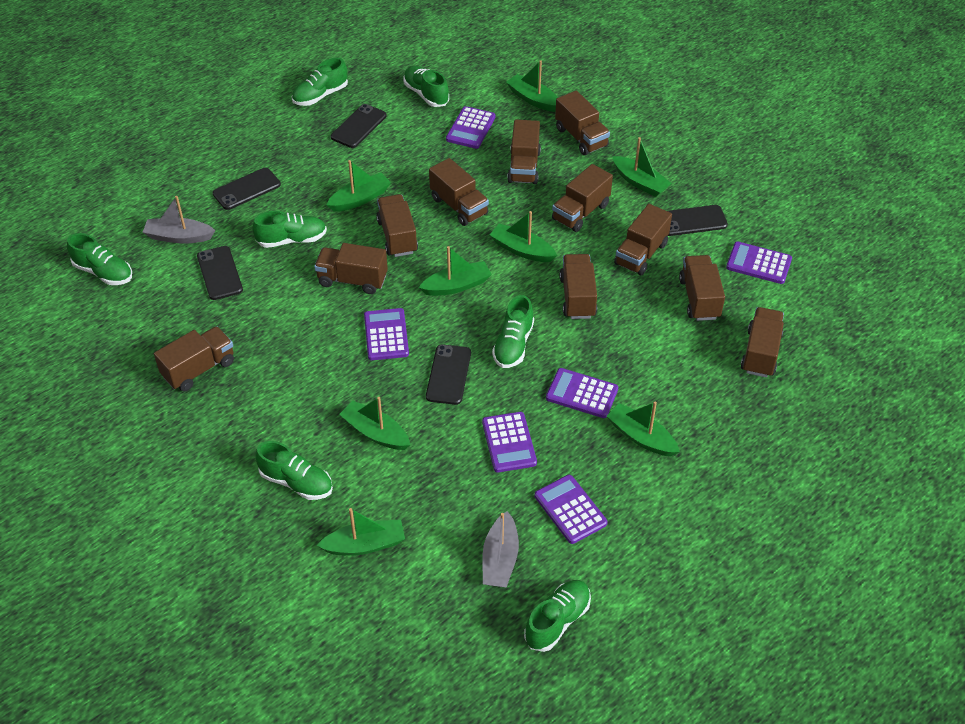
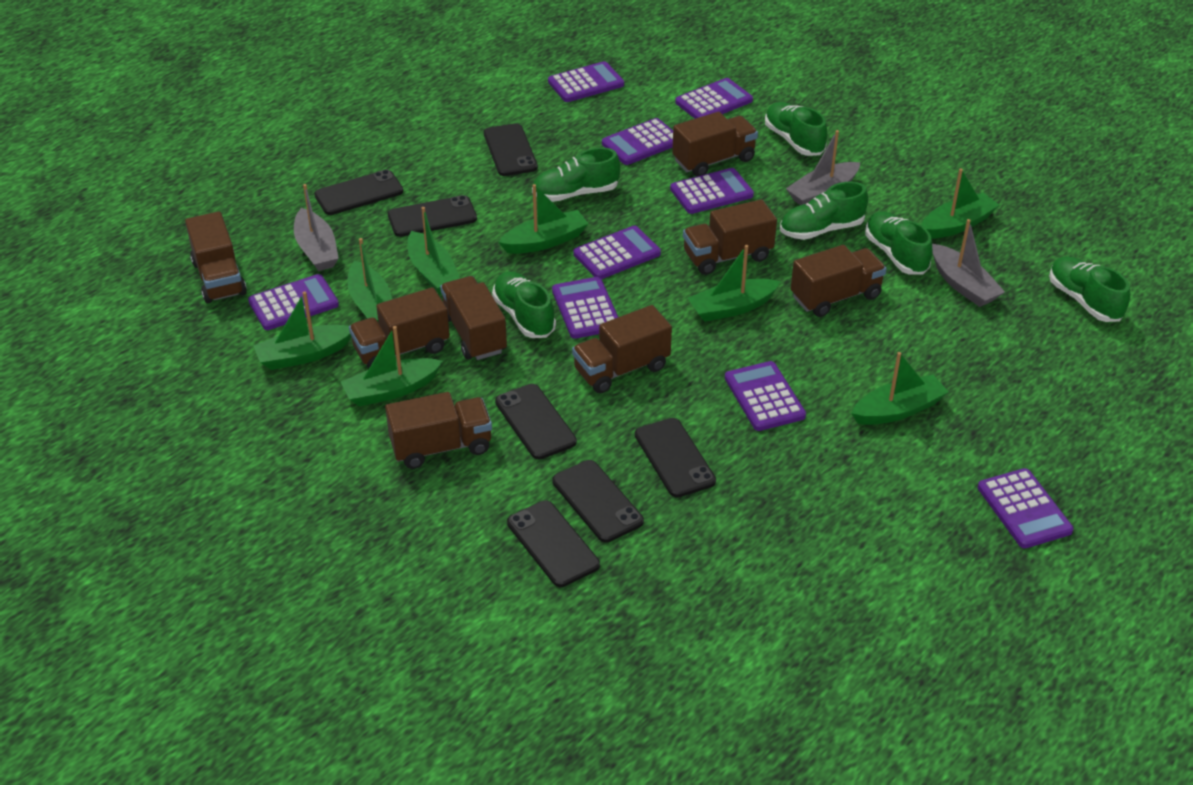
black phone: 5 -> 7
brown truck: 11 -> 8
green shoe: 7 -> 6
grey boat: 2 -> 3
purple calculator: 6 -> 9

